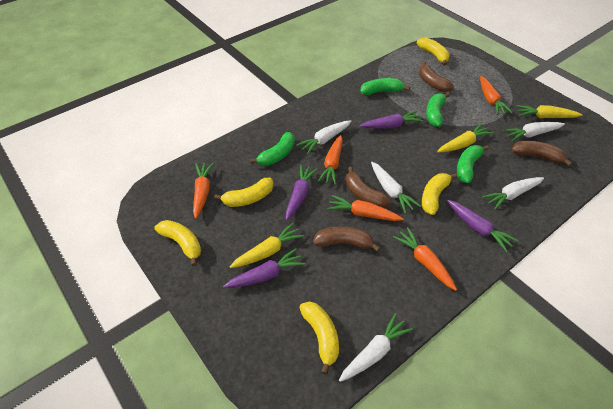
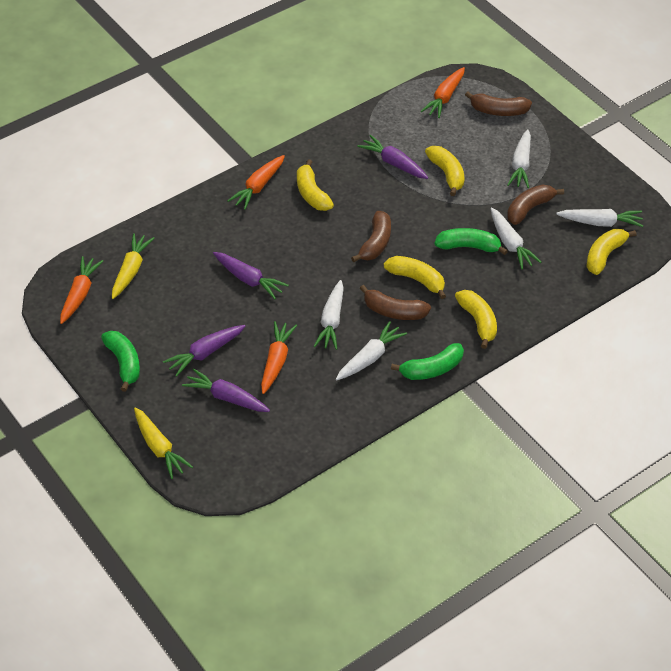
green banana: 4 -> 3
orange carrot: 5 -> 4
yellow carrot: 3 -> 2

